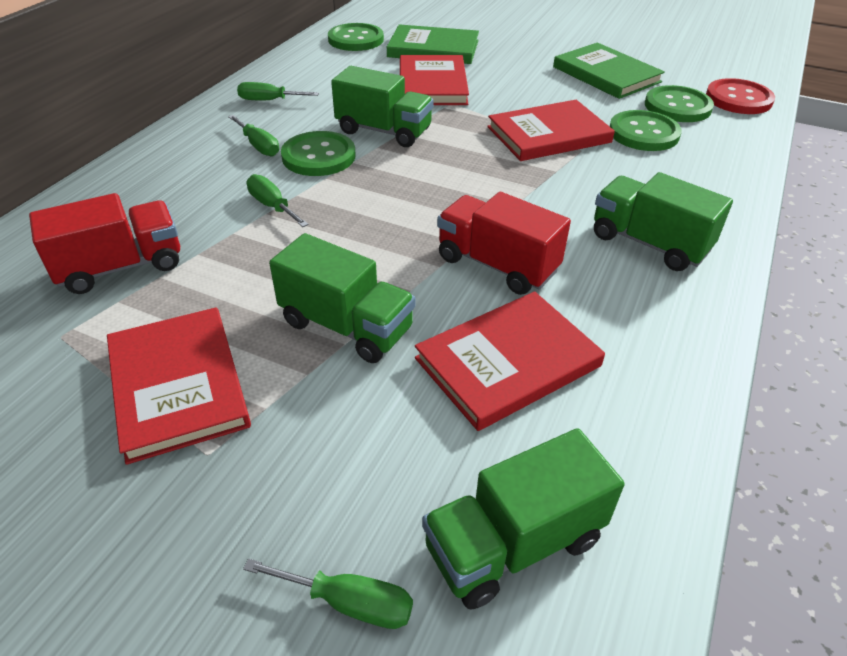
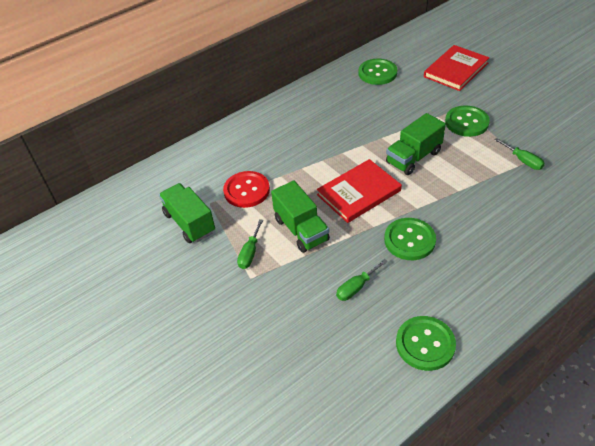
green book: 2 -> 0
green screwdriver: 4 -> 3
green truck: 4 -> 3
red book: 4 -> 2
red truck: 2 -> 0

